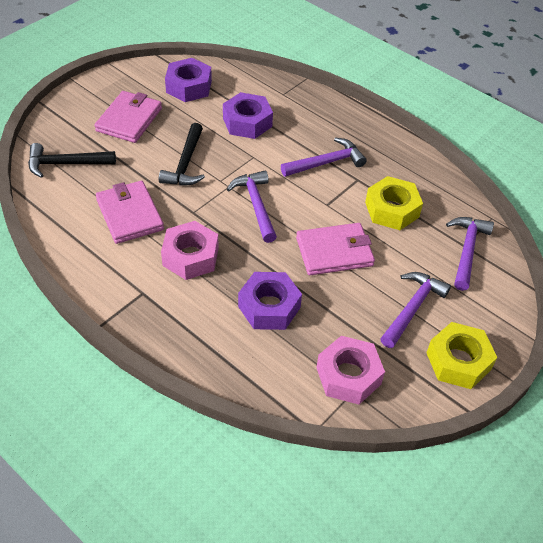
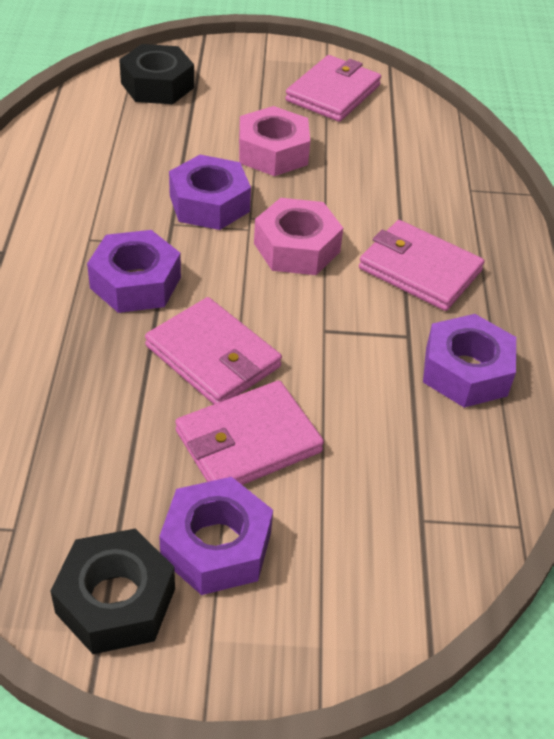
black hammer: 2 -> 0
black nut: 0 -> 2
pink wallet: 3 -> 4
purple hammer: 4 -> 0
purple nut: 3 -> 4
yellow nut: 2 -> 0

